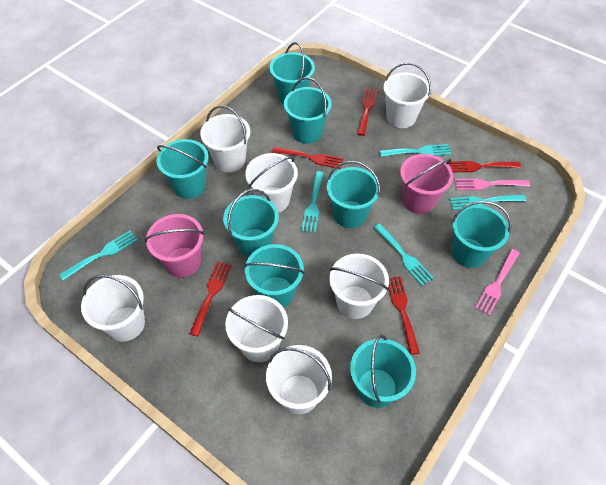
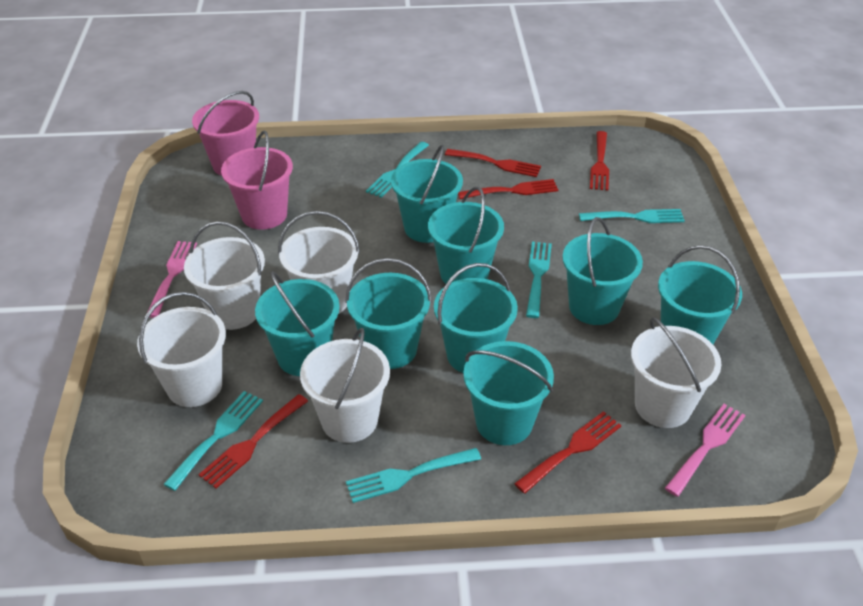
white bucket: 7 -> 5

